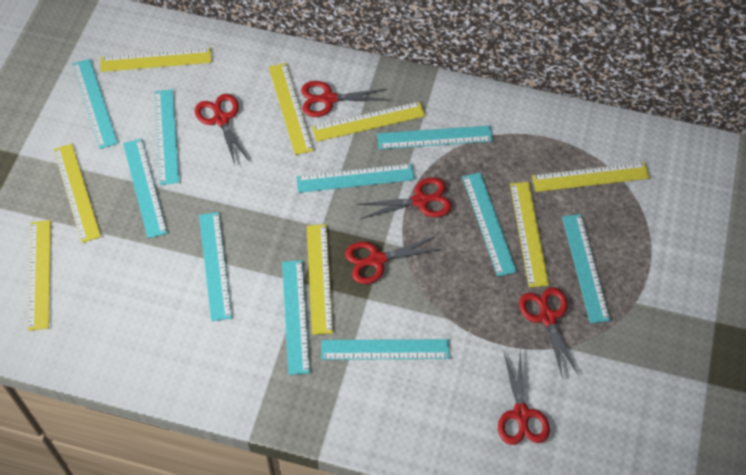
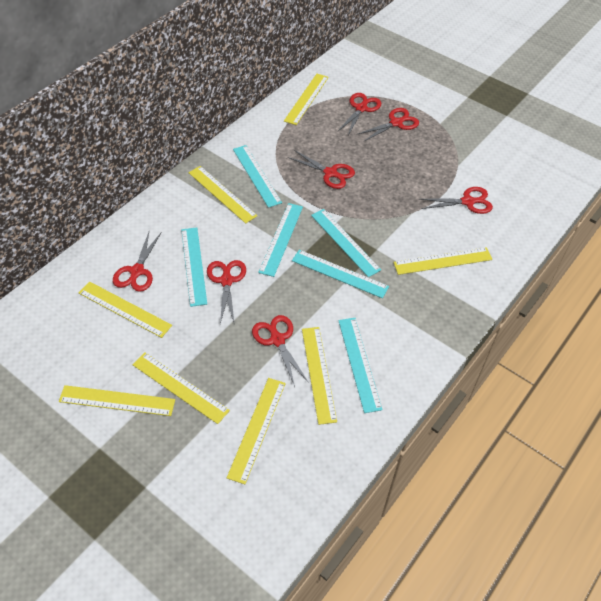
red scissors: 6 -> 7
turquoise ruler: 10 -> 6

